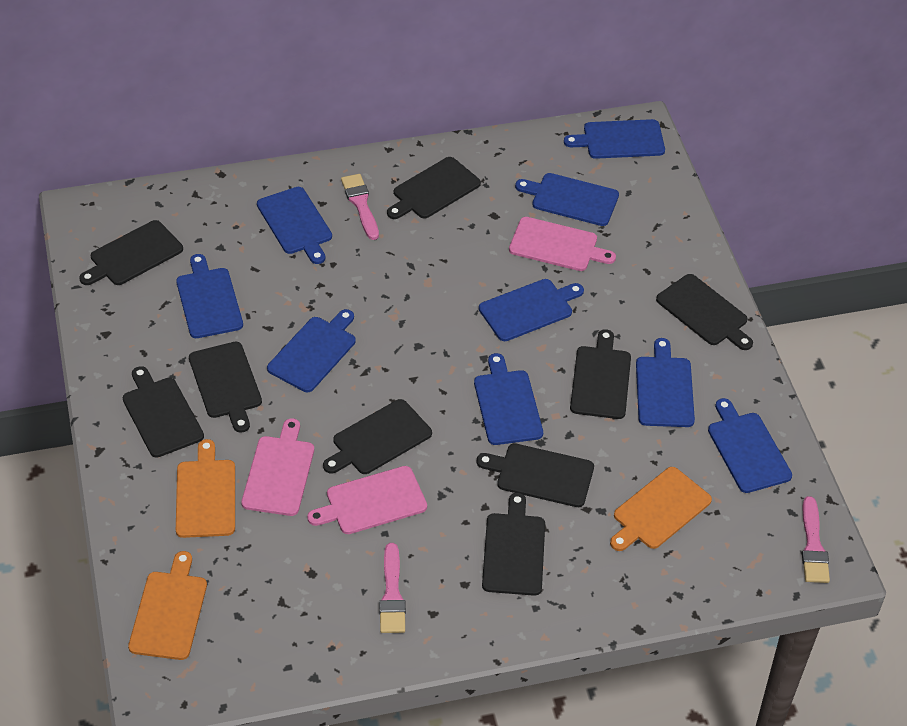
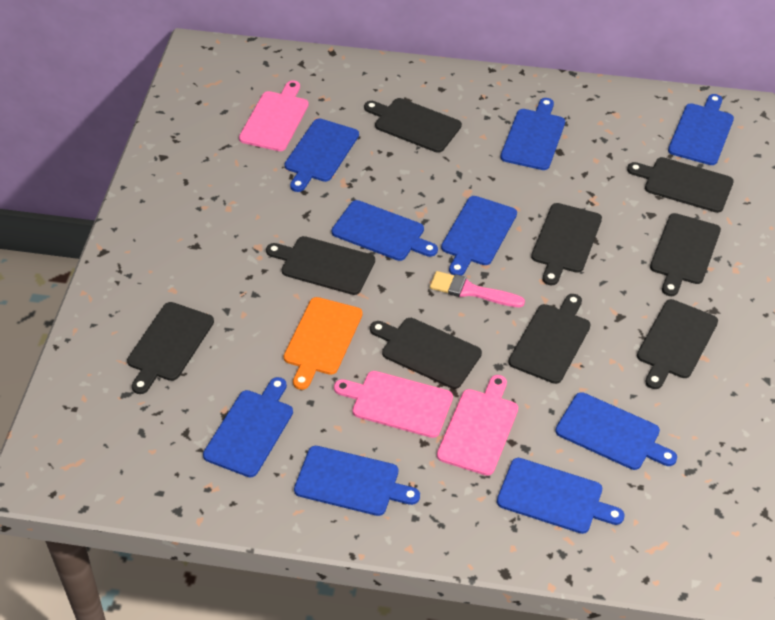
orange cutting board: 3 -> 1
pink brush: 3 -> 1

